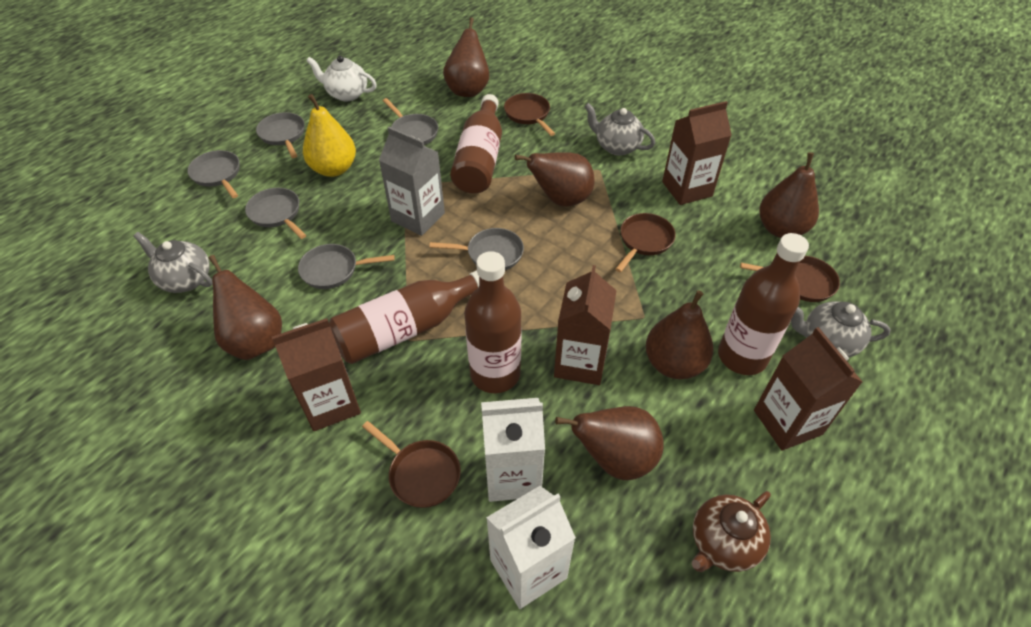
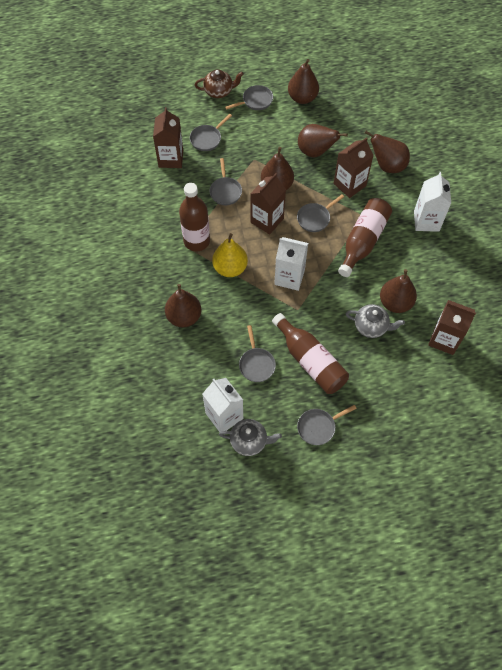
brown bottle: 4 -> 3
brown pan: 4 -> 0
grey carton: 1 -> 0
grey teapot: 3 -> 2
white carton: 2 -> 3
white teapot: 1 -> 0

